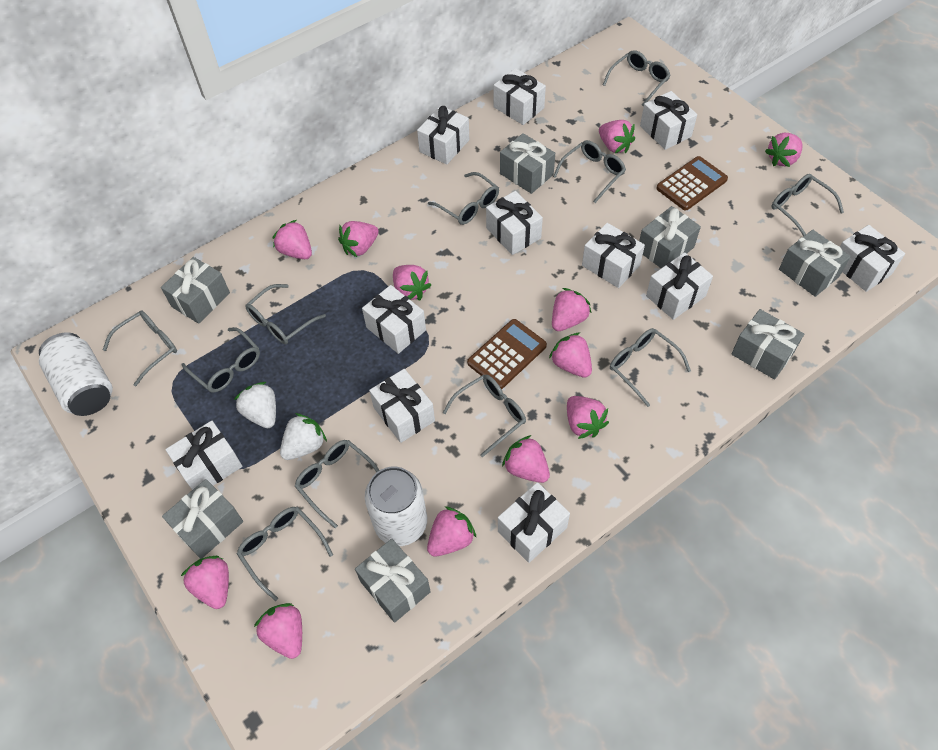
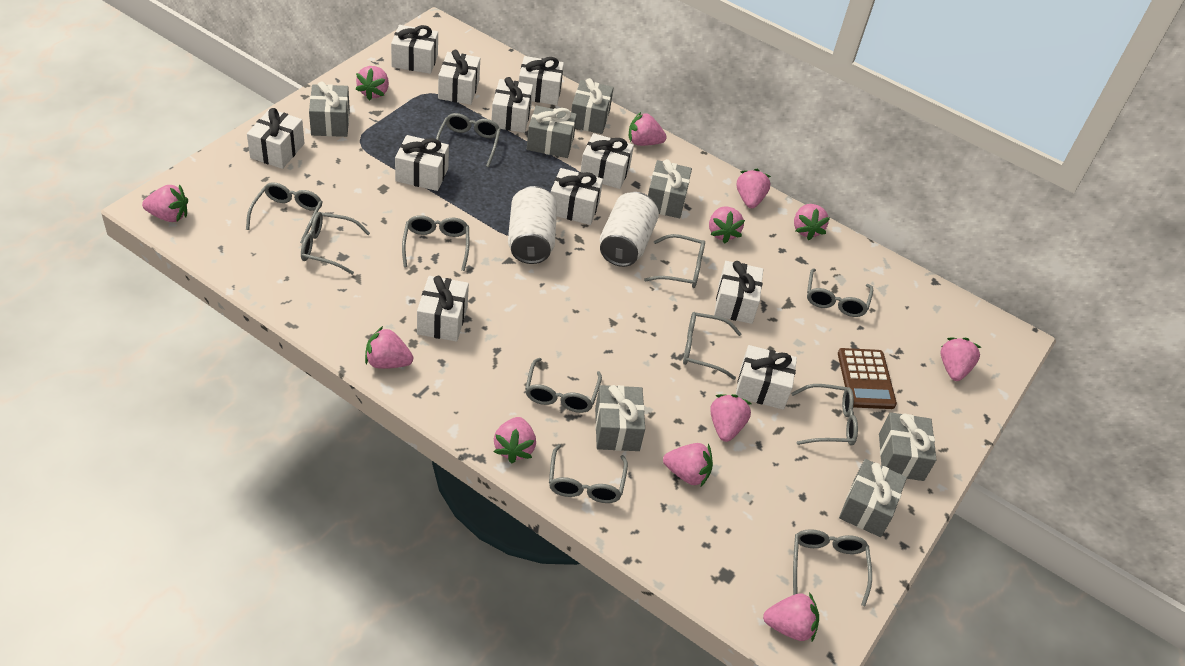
brown calculator: 2 -> 1
white strawberry: 2 -> 0

